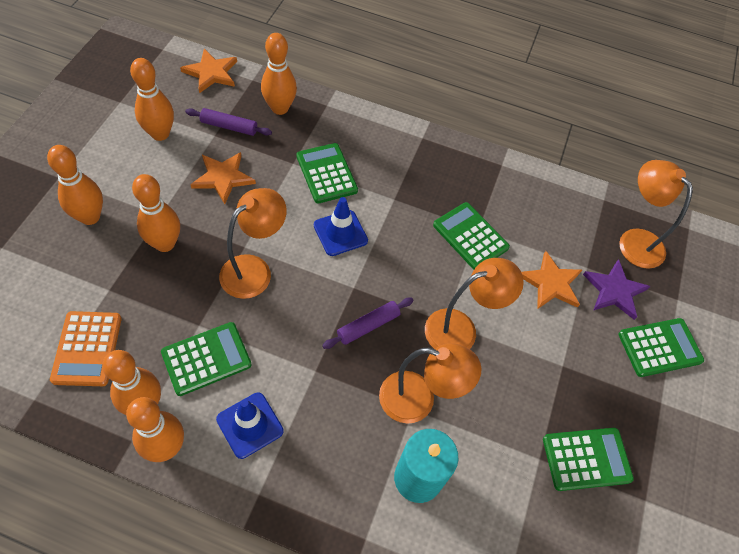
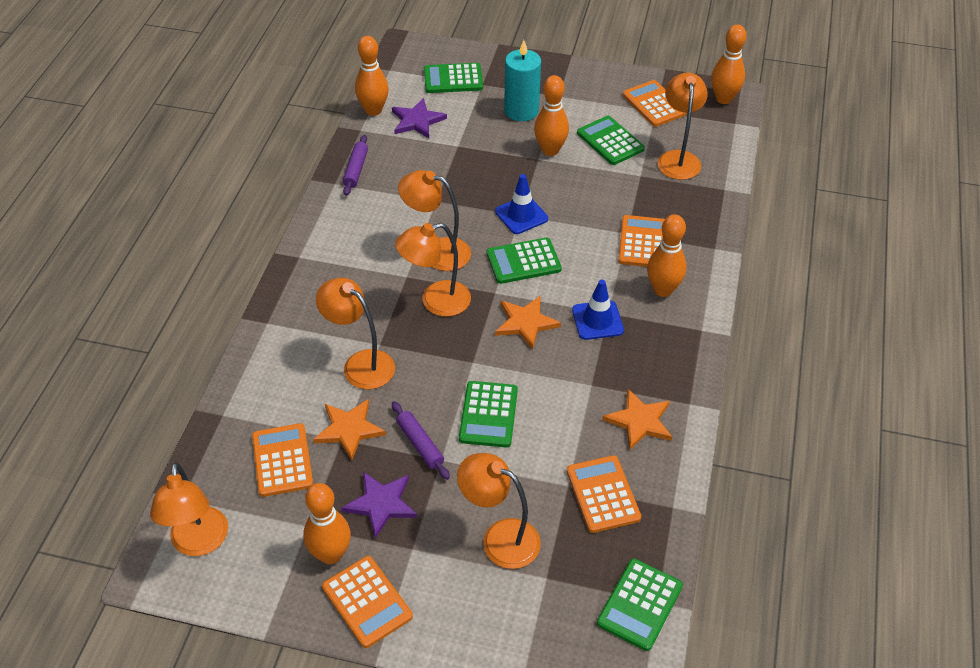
orange bowling pin: 6 -> 5
orange calculator: 1 -> 5
orange lamp: 4 -> 6
purple star: 1 -> 2

